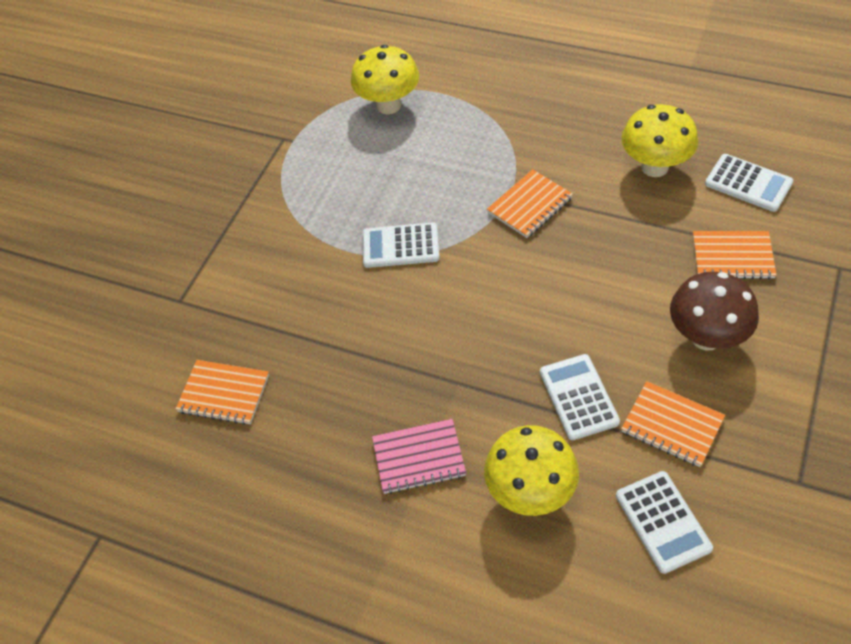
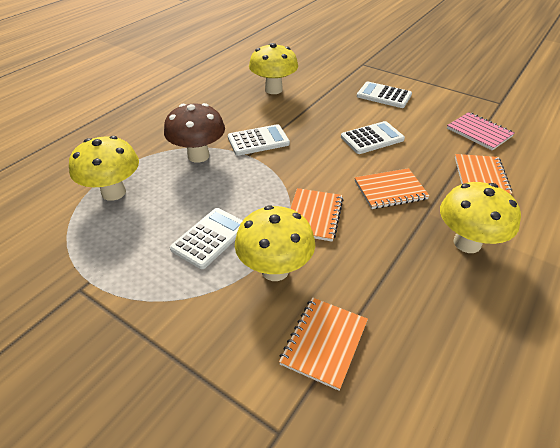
yellow mushroom: 3 -> 4

